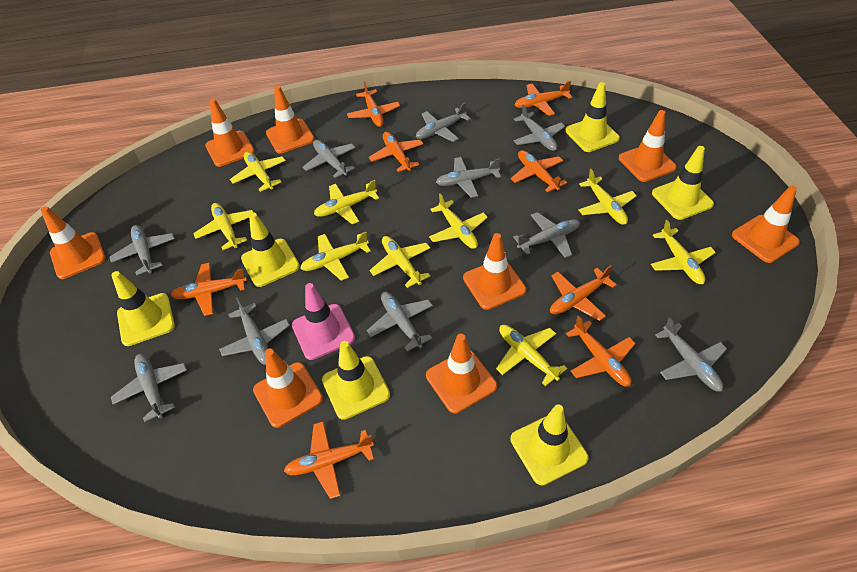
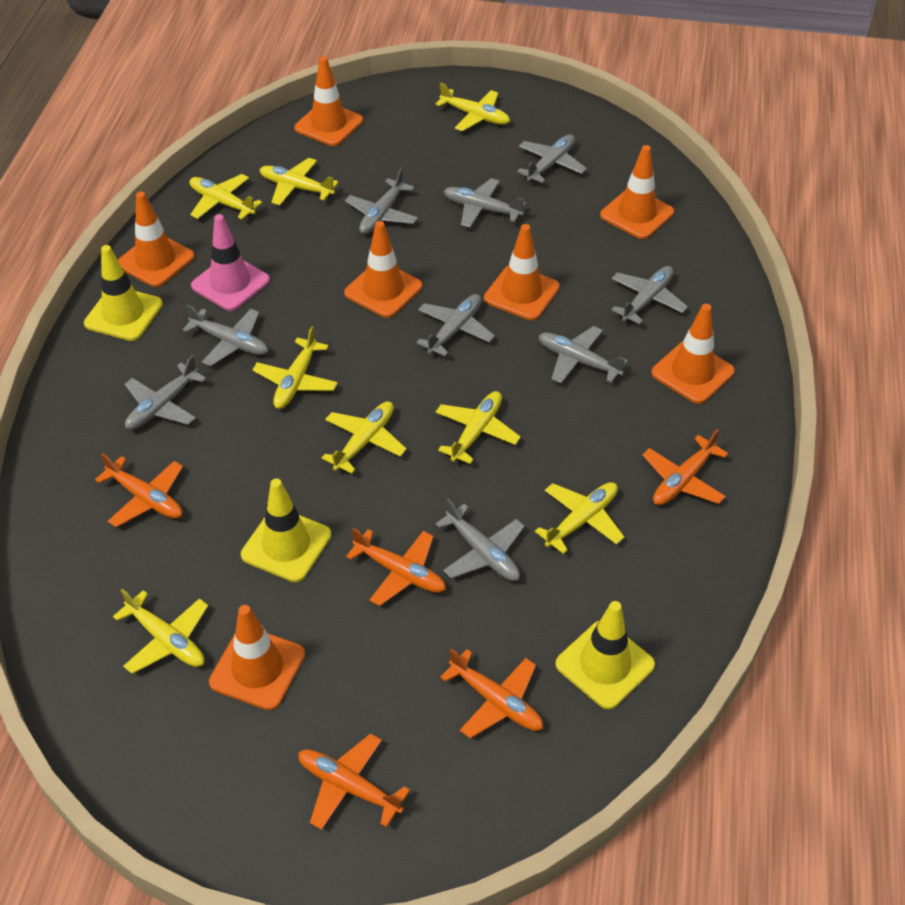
grey plane: 10 -> 9
orange plane: 8 -> 5
orange traffic cone: 8 -> 7
yellow plane: 9 -> 8
yellow traffic cone: 6 -> 3

